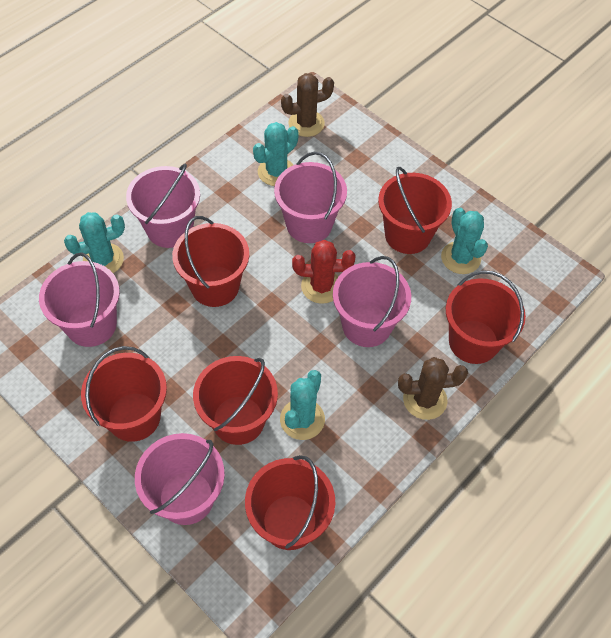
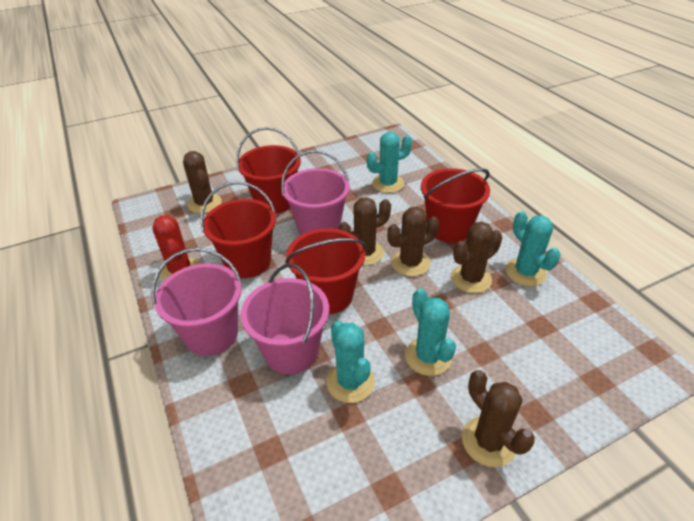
brown cactus: 2 -> 5
pink bucket: 5 -> 3
red bucket: 6 -> 4

